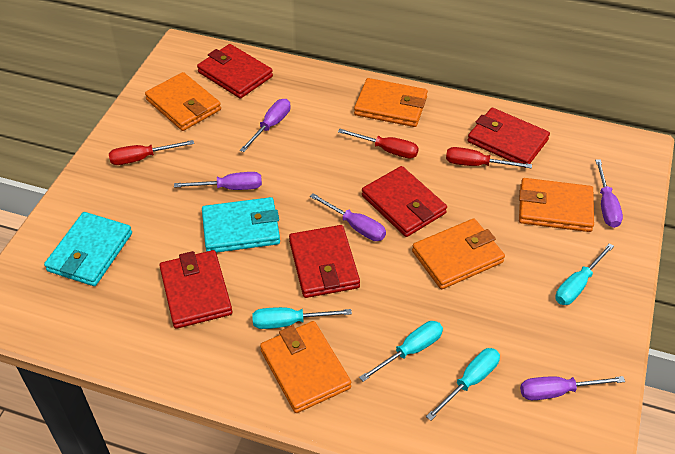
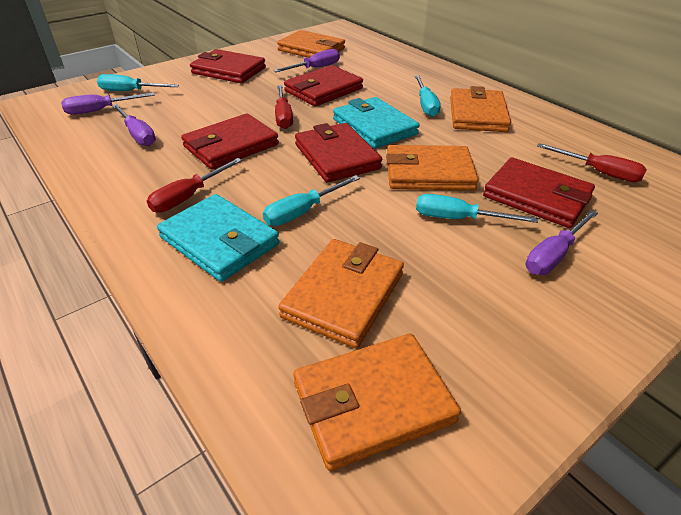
purple screwdriver: 5 -> 4

